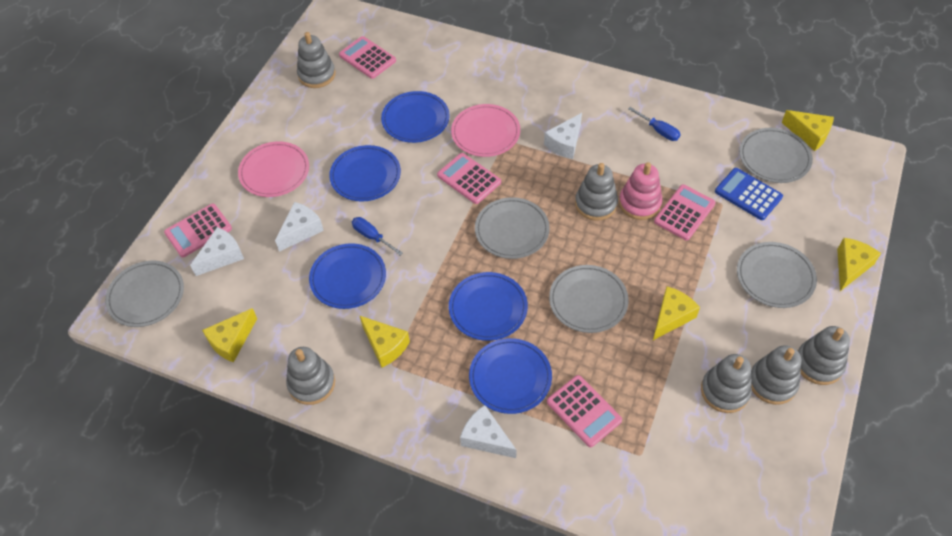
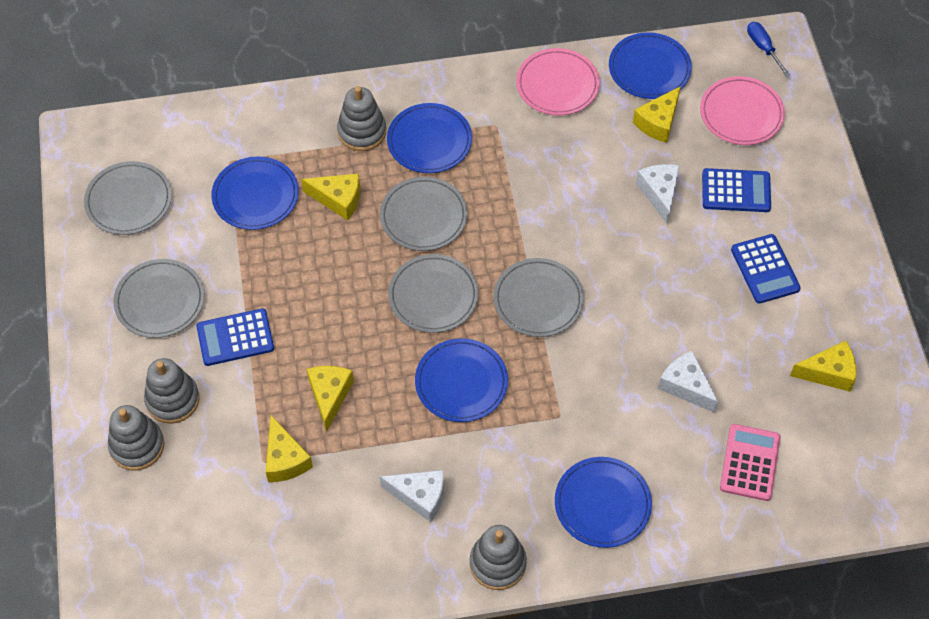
blue calculator: 1 -> 3
blue screwdriver: 2 -> 1
grey stacking toy: 6 -> 4
pink calculator: 5 -> 1
pink stacking toy: 1 -> 0
white cheese: 4 -> 3

